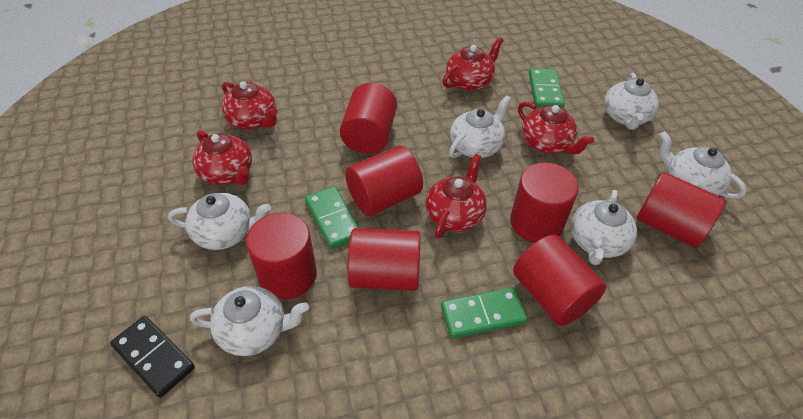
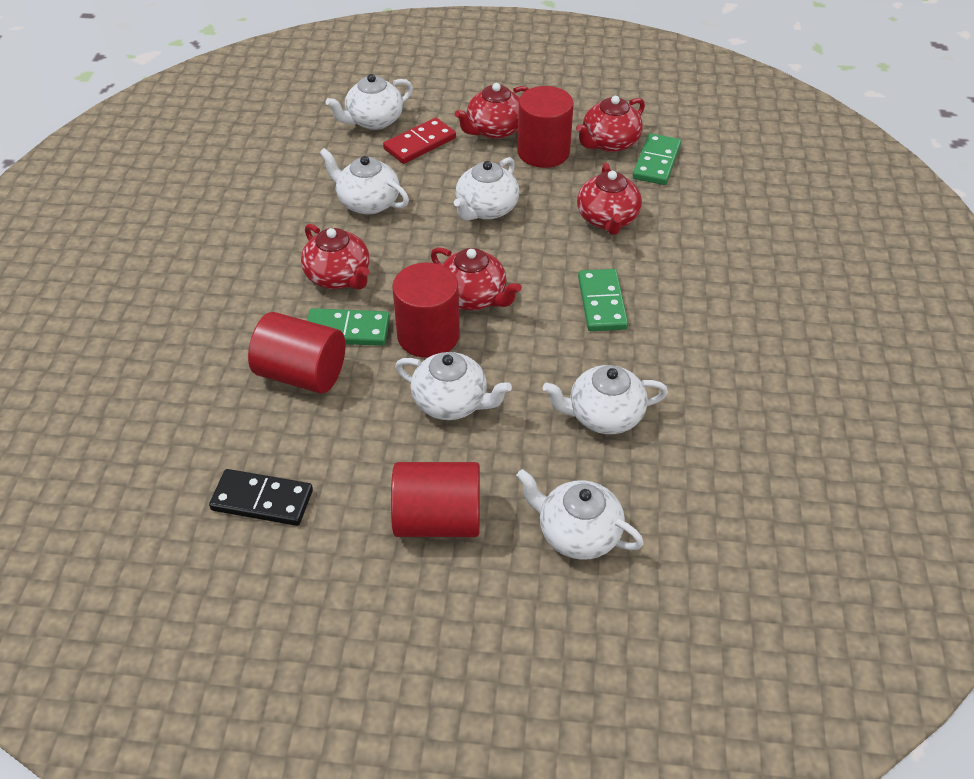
red cylinder: 7 -> 4
red domino: 0 -> 1

